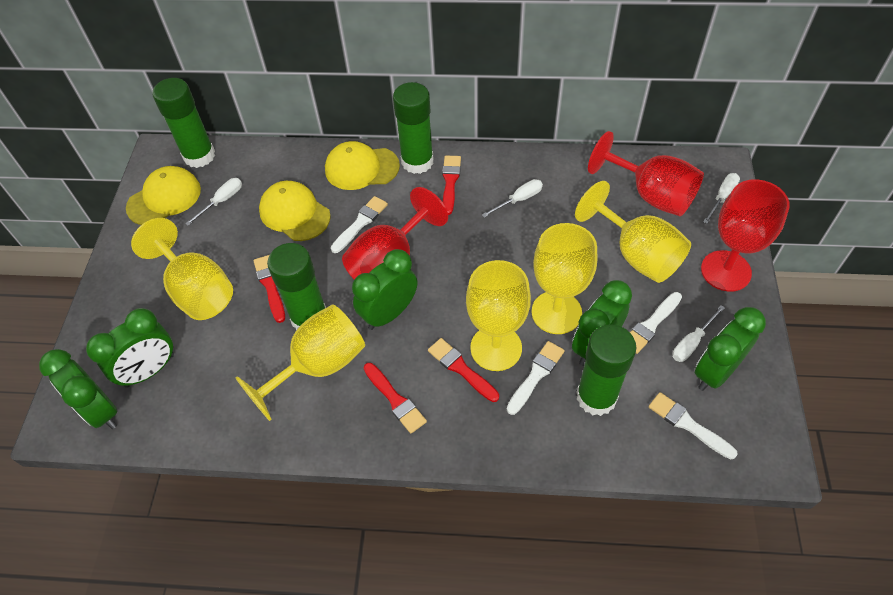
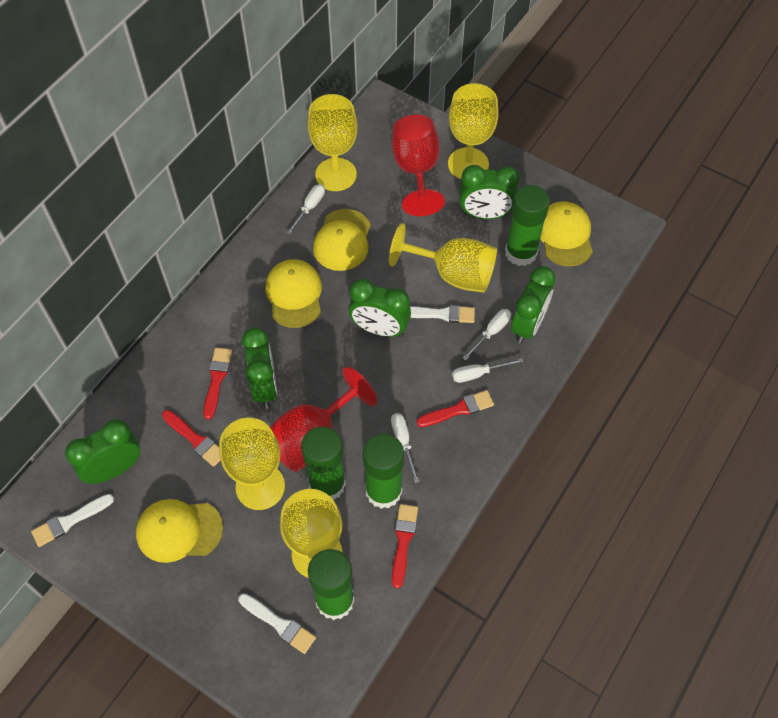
red goblet: 3 -> 2
white brush: 4 -> 3
yellow cap: 3 -> 4

